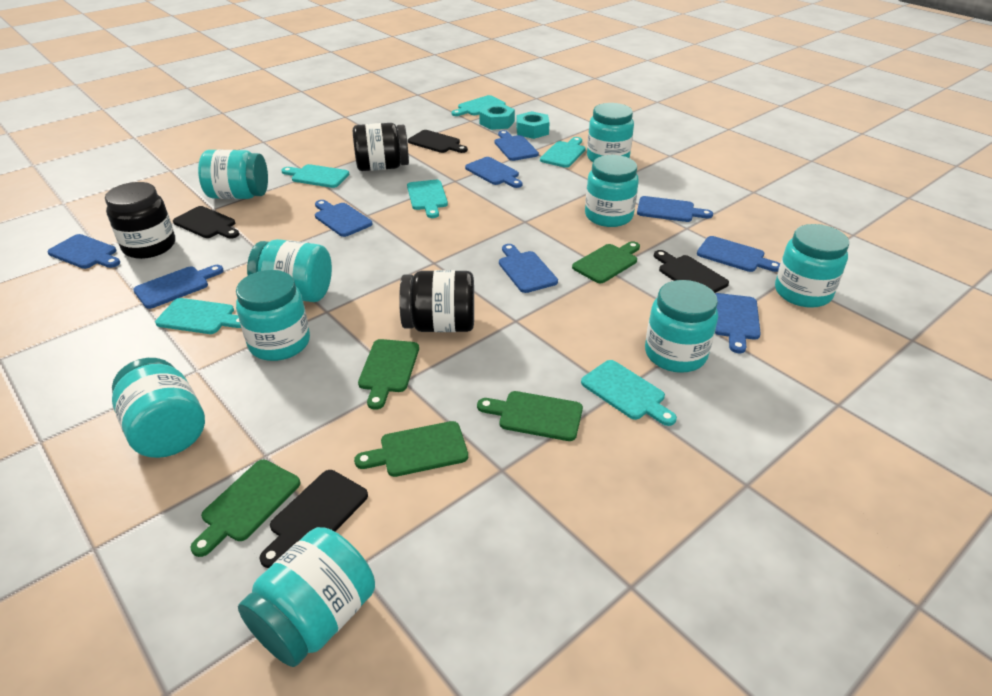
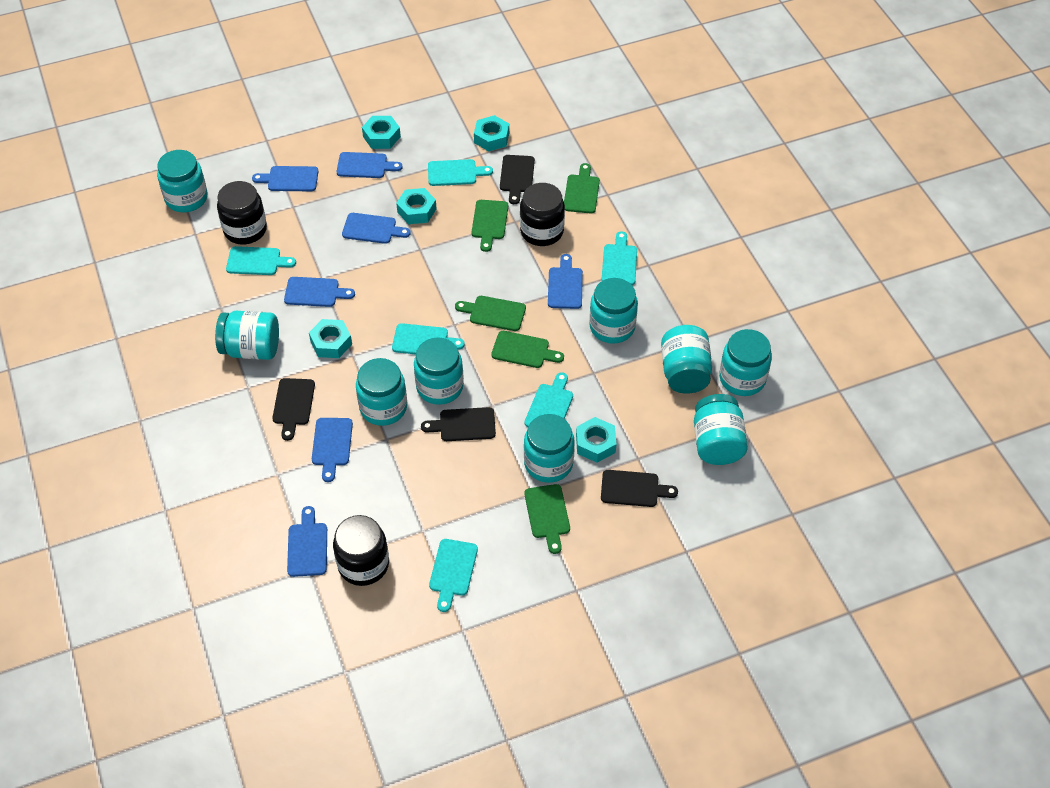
blue cutting board: 9 -> 7
turquoise nut: 2 -> 5

